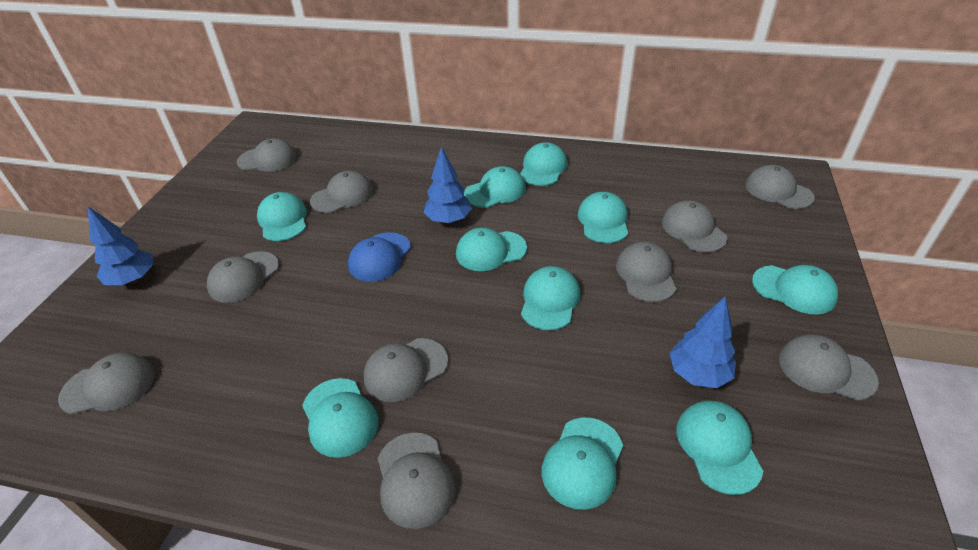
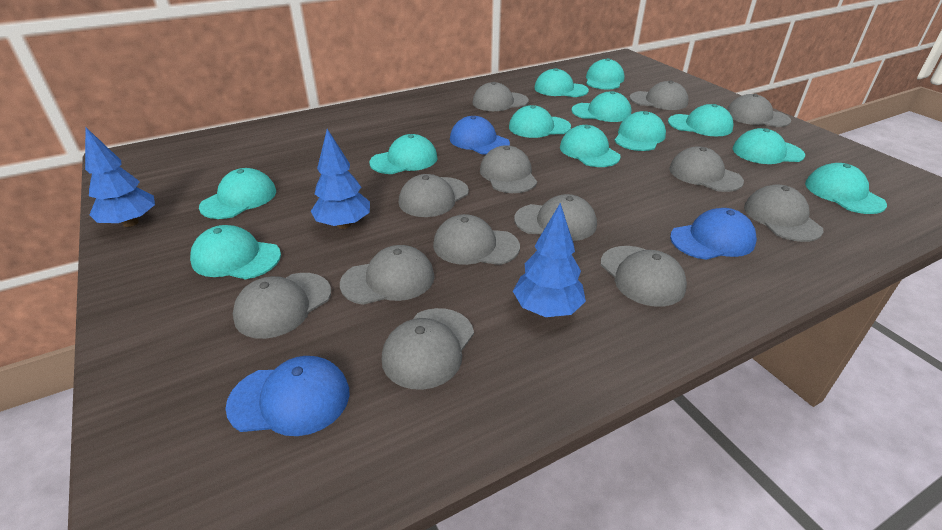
blue cap: 1 -> 3
grey cap: 10 -> 13
turquoise cap: 10 -> 12

